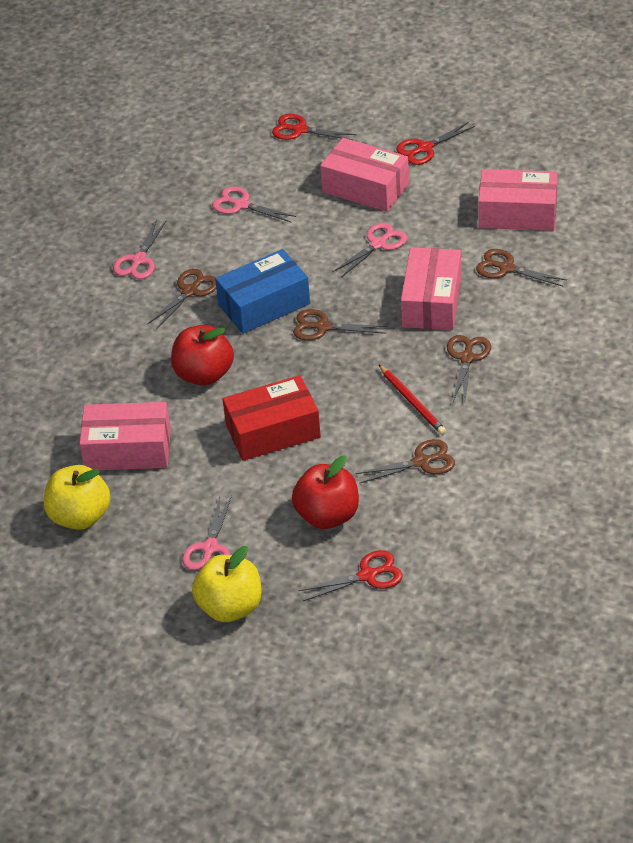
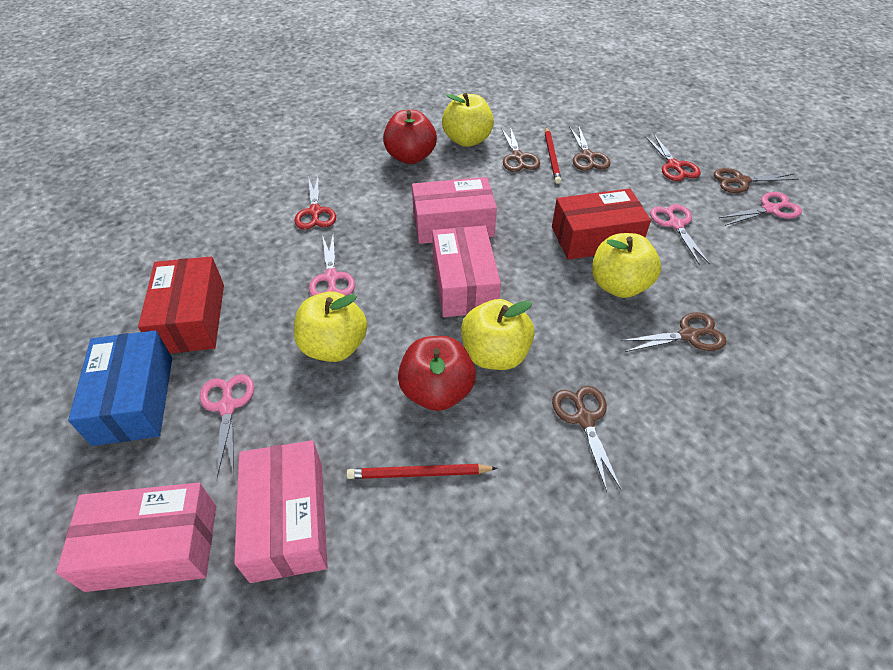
red box: 1 -> 2
red pencil: 1 -> 2
red scissors: 3 -> 2
yellow apple: 2 -> 4

